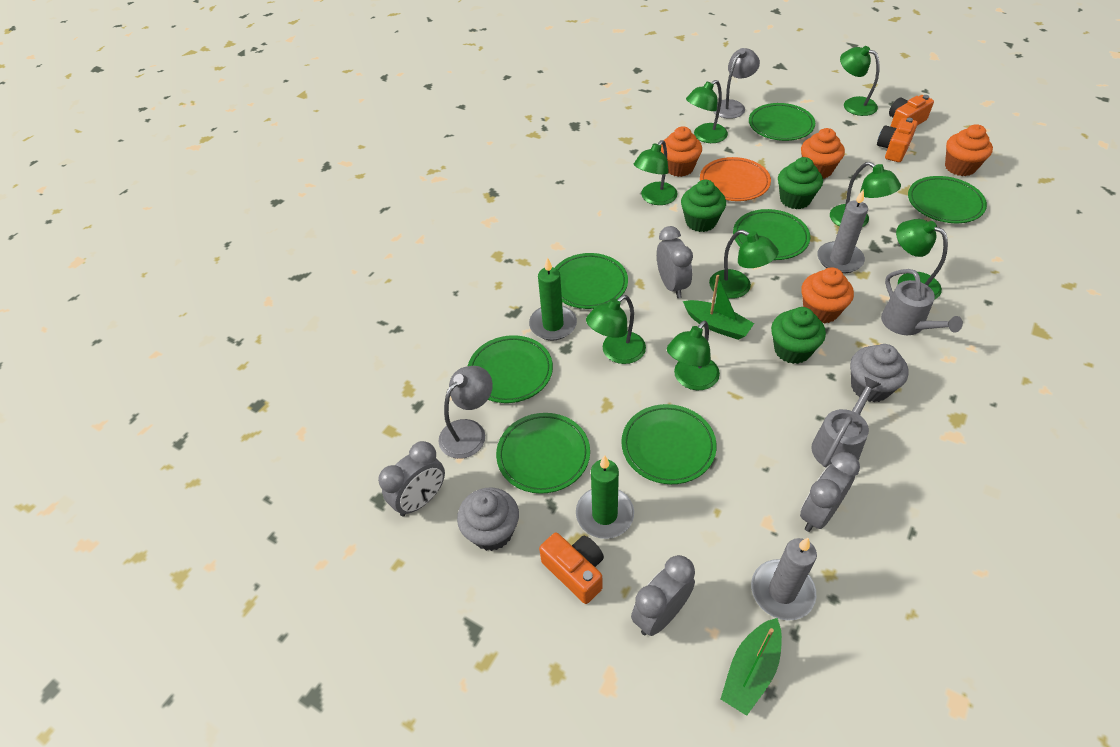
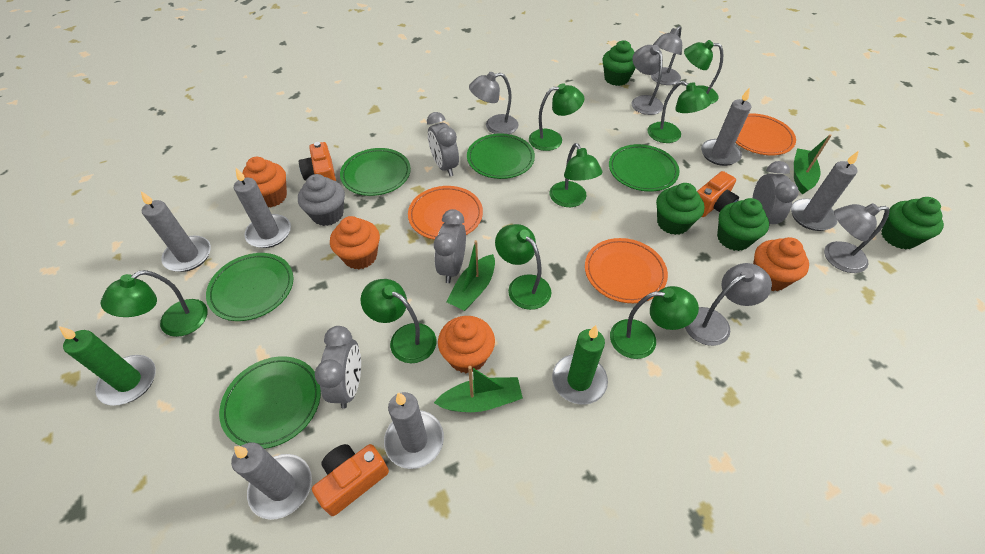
green boat: 2 -> 3
green cupcake: 3 -> 4
green plate: 7 -> 5
grey candle: 2 -> 6
grey cupcake: 2 -> 1
grey lamp: 2 -> 5
grey watering can: 2 -> 0
orange plate: 1 -> 3

